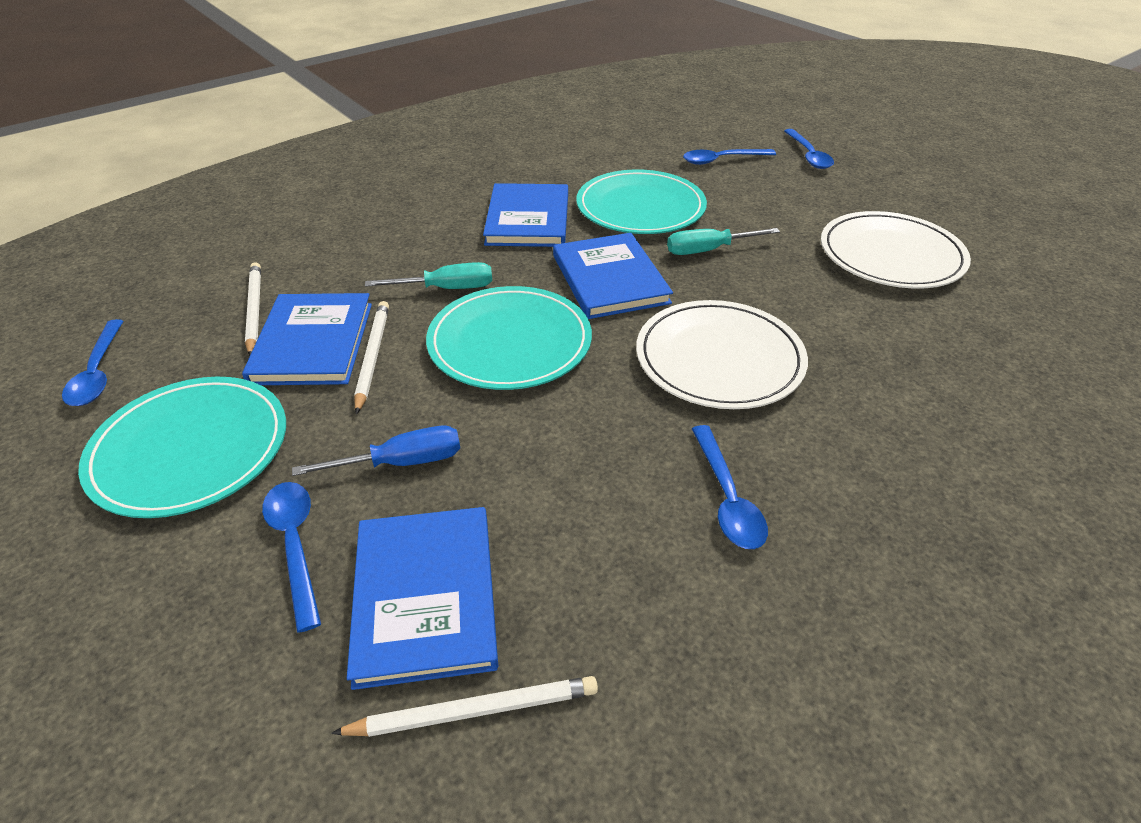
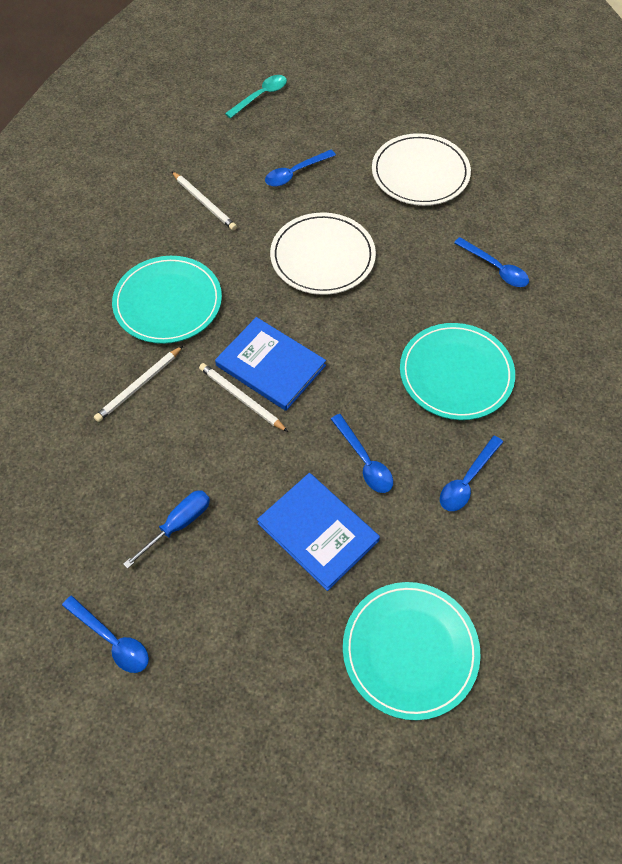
blue book: 4 -> 2
turquoise screwdriver: 2 -> 0
turquoise spoon: 0 -> 1

